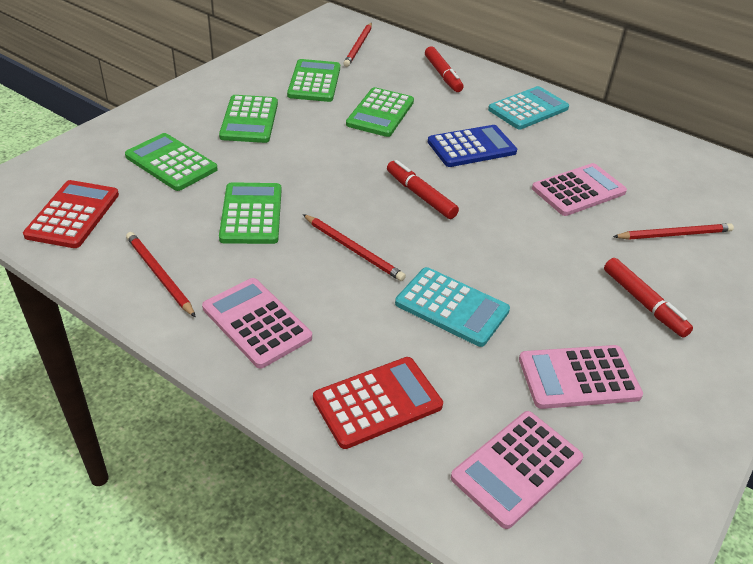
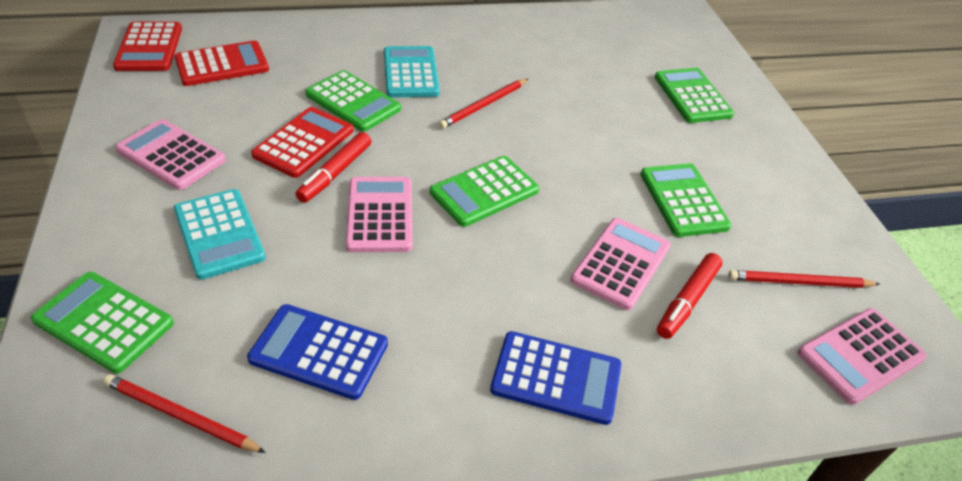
blue calculator: 1 -> 2
red calculator: 2 -> 3
red marker: 3 -> 2
red pencil: 4 -> 3

